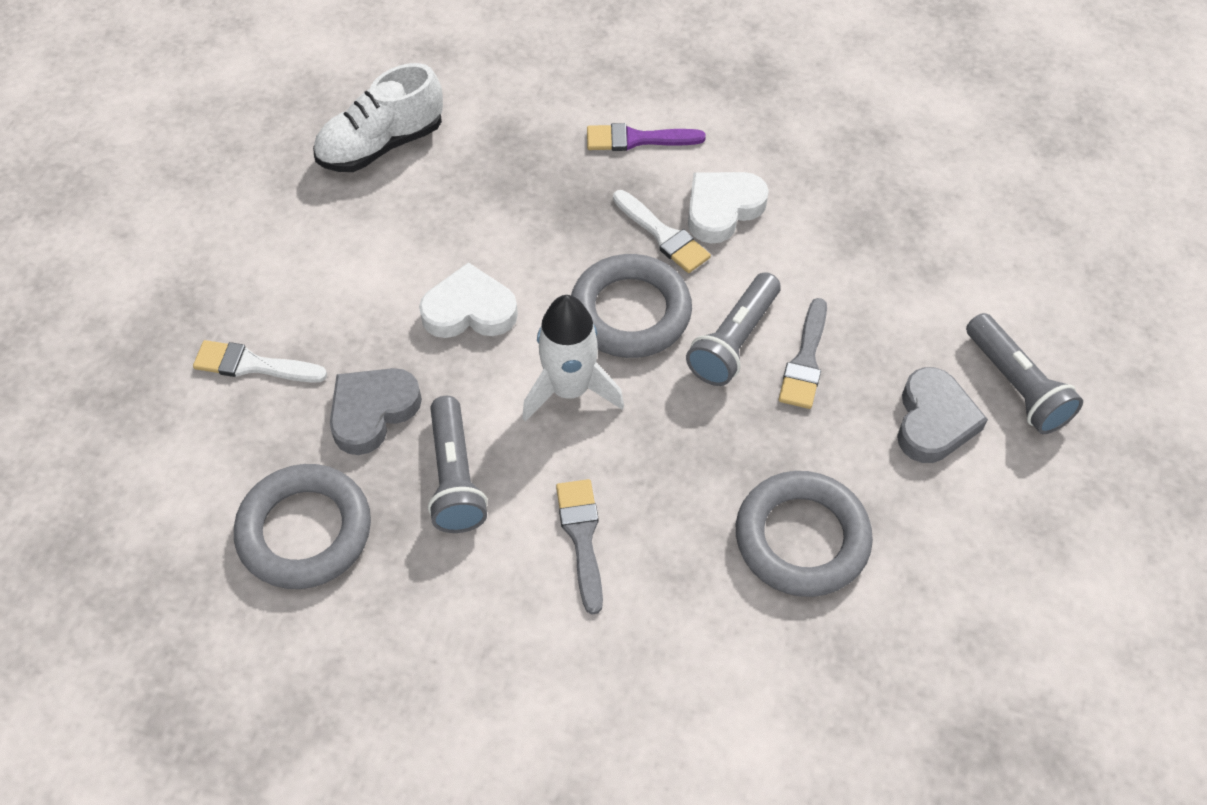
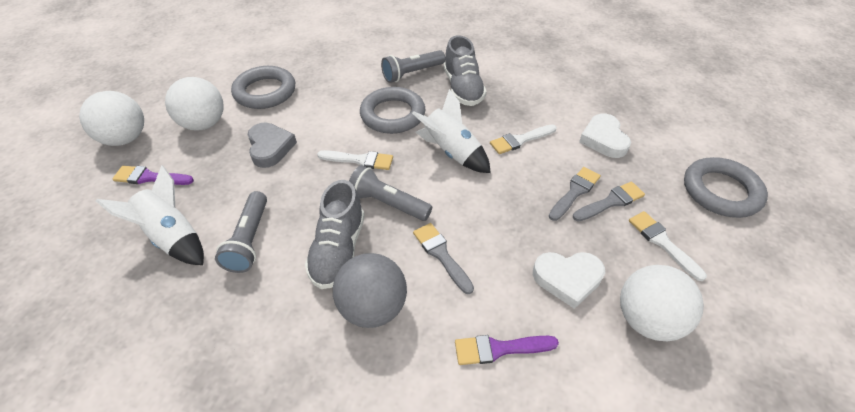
grey ball: 0 -> 1
grey brush: 2 -> 3
grey heart: 2 -> 1
grey shoe: 0 -> 2
purple brush: 1 -> 2
white ball: 0 -> 3
white brush: 2 -> 3
white rocket: 1 -> 2
white shoe: 1 -> 0

